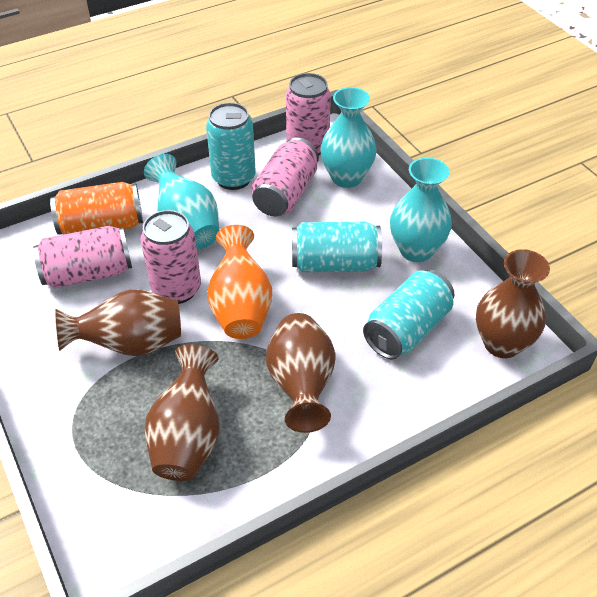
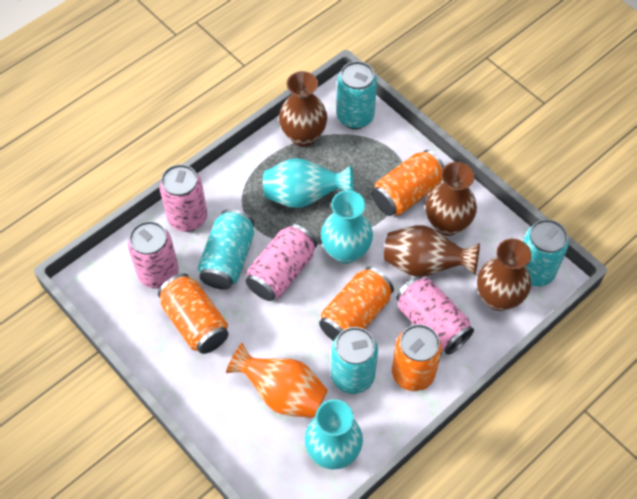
orange can: 1 -> 4
turquoise can: 3 -> 4

